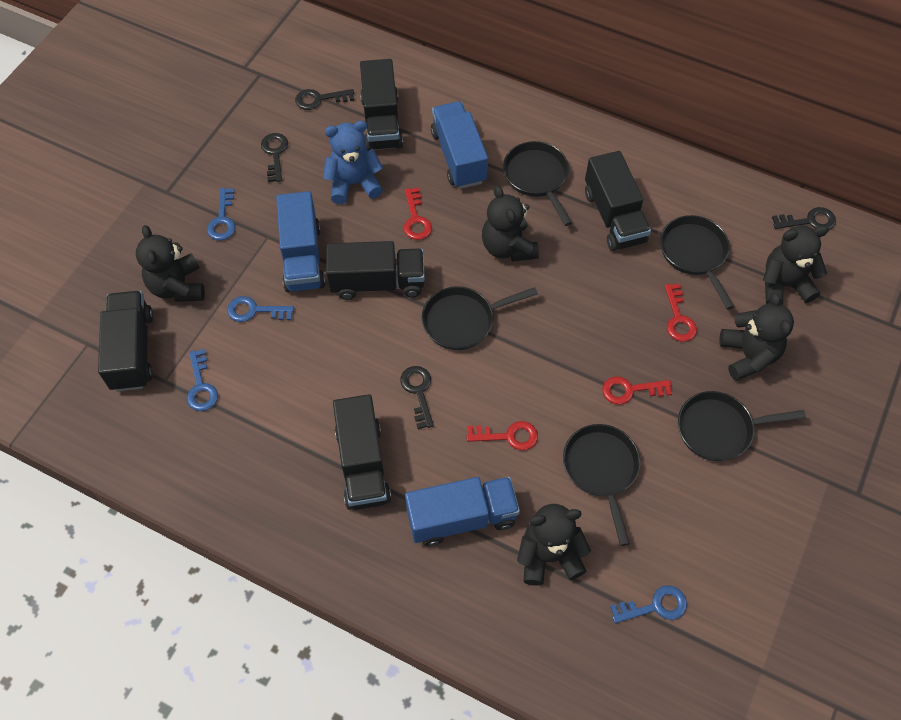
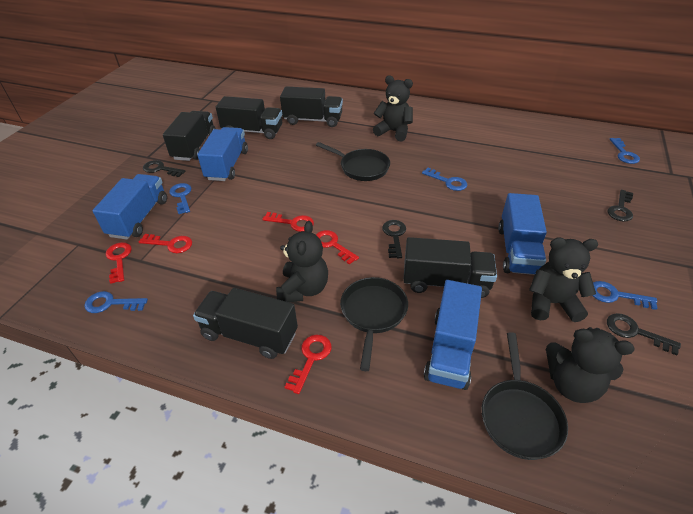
black pan: 5 -> 3
black teddy bear: 5 -> 4
blue key: 4 -> 5
blue teddy bear: 1 -> 0
blue truck: 3 -> 4
red key: 4 -> 5

